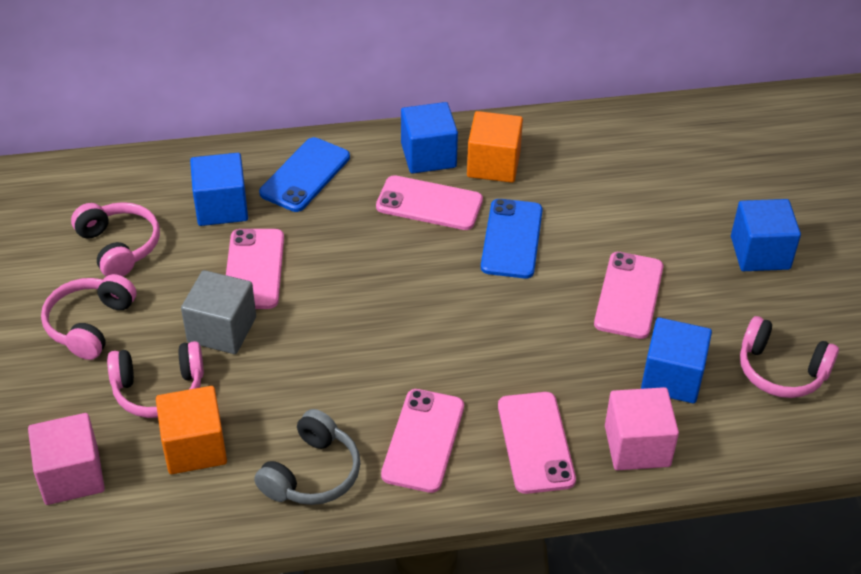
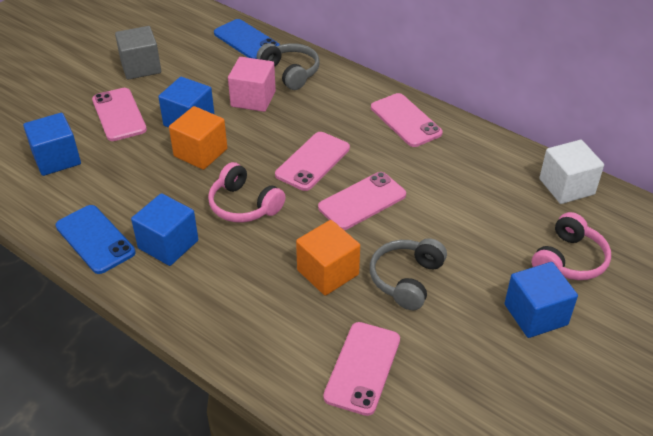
grey headphones: 1 -> 2
pink cube: 2 -> 1
pink headphones: 4 -> 2
white cube: 0 -> 1

